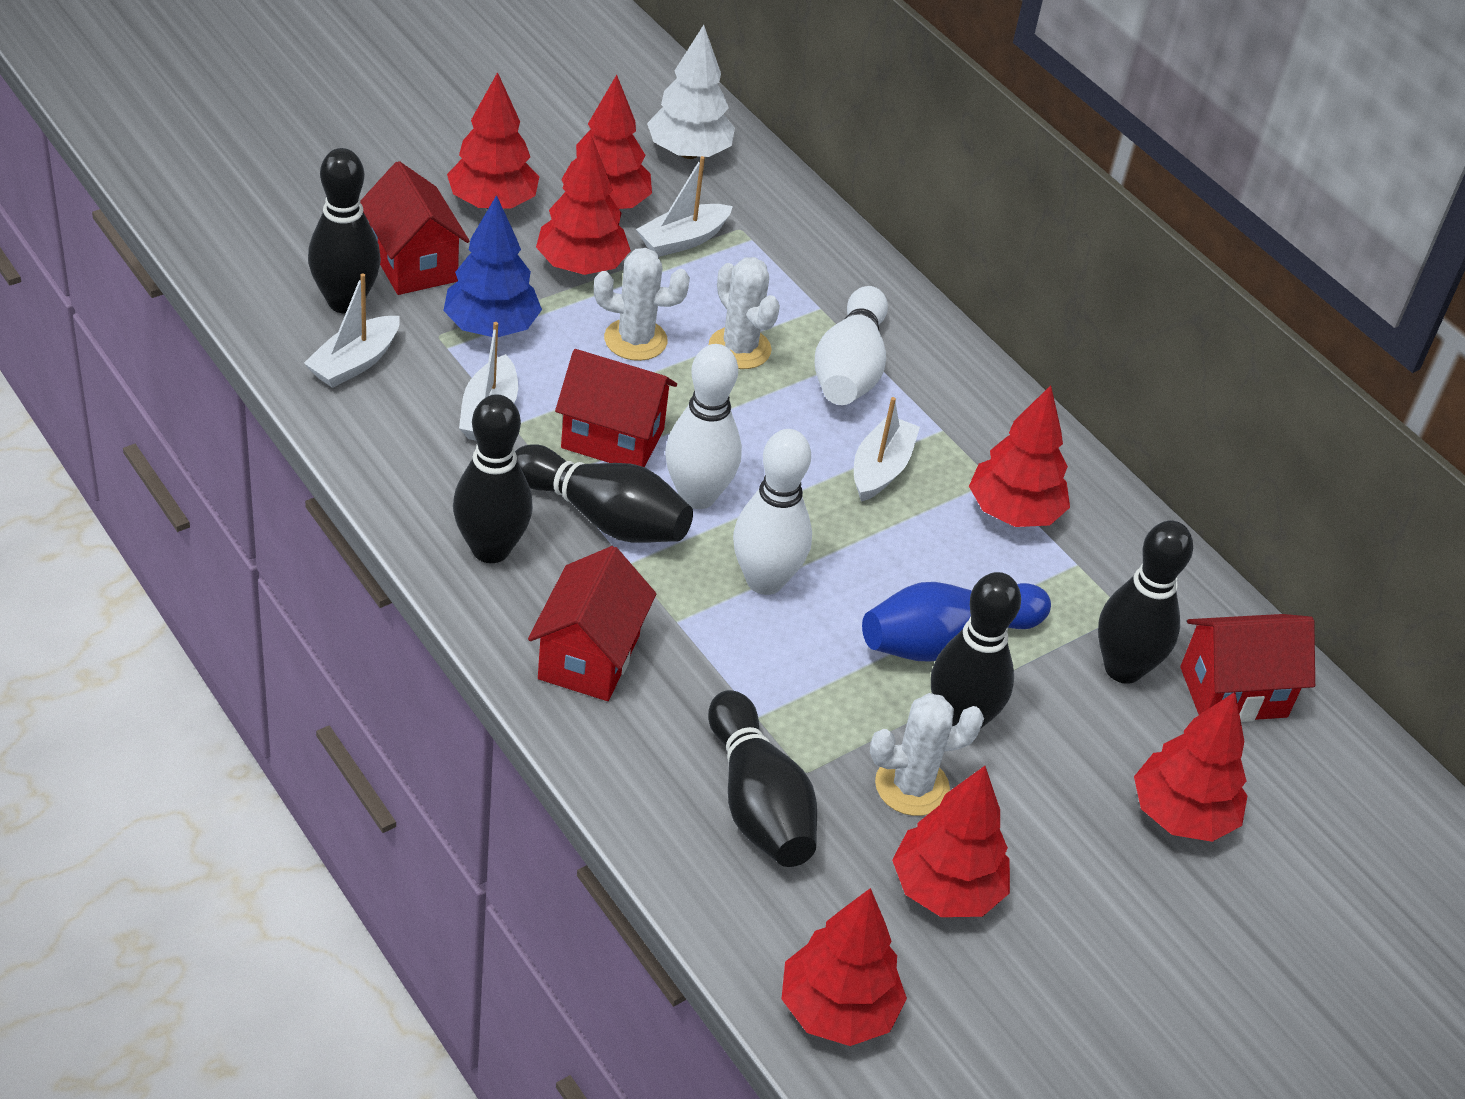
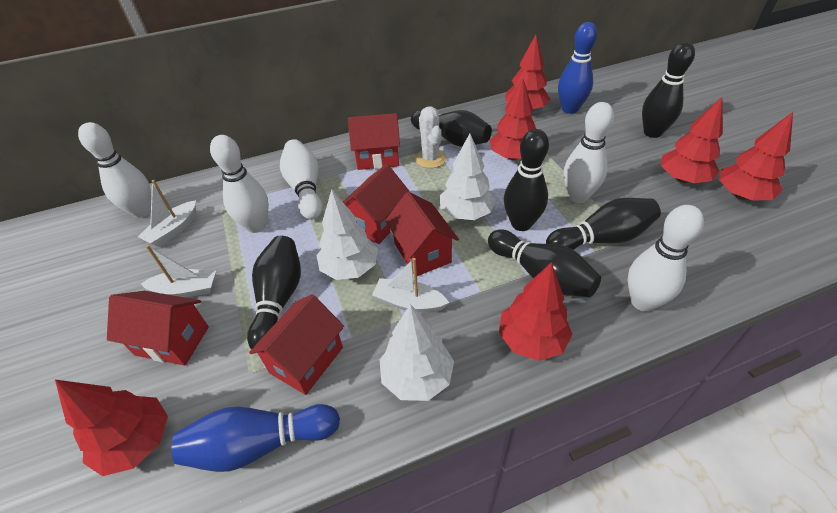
blue bowling pin: 1 -> 2
blue tree: 1 -> 0
red house: 4 -> 5
red tree: 7 -> 6
white boat: 4 -> 3
white bowling pin: 3 -> 5
white cactus: 3 -> 1
white tree: 1 -> 3

